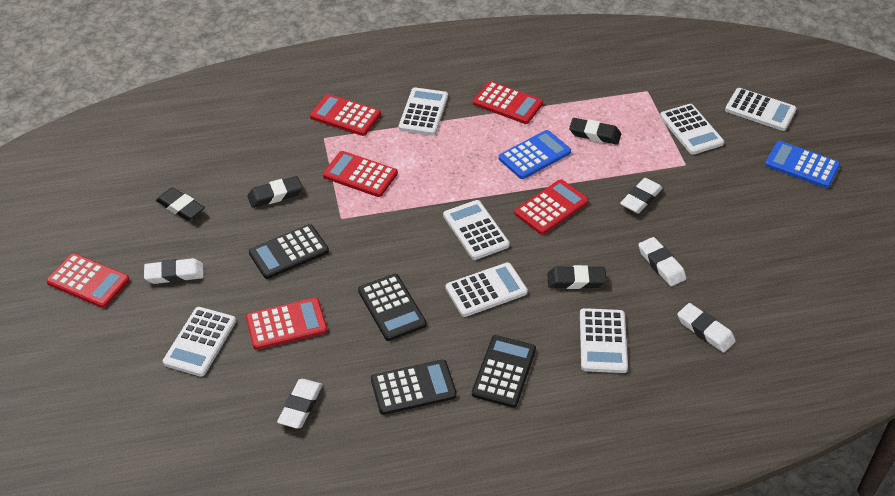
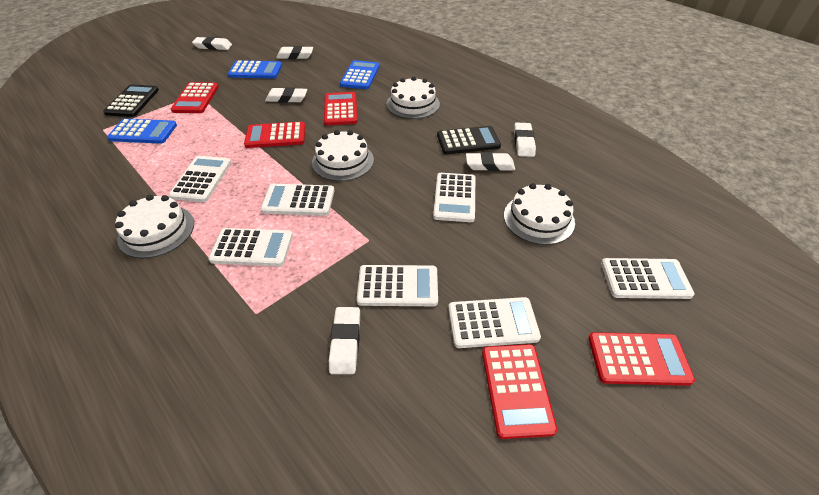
black calculator: 4 -> 2
black eraser: 4 -> 0
blue calculator: 2 -> 3
red calculator: 6 -> 5
white cake: 0 -> 4
white eraser: 5 -> 6

